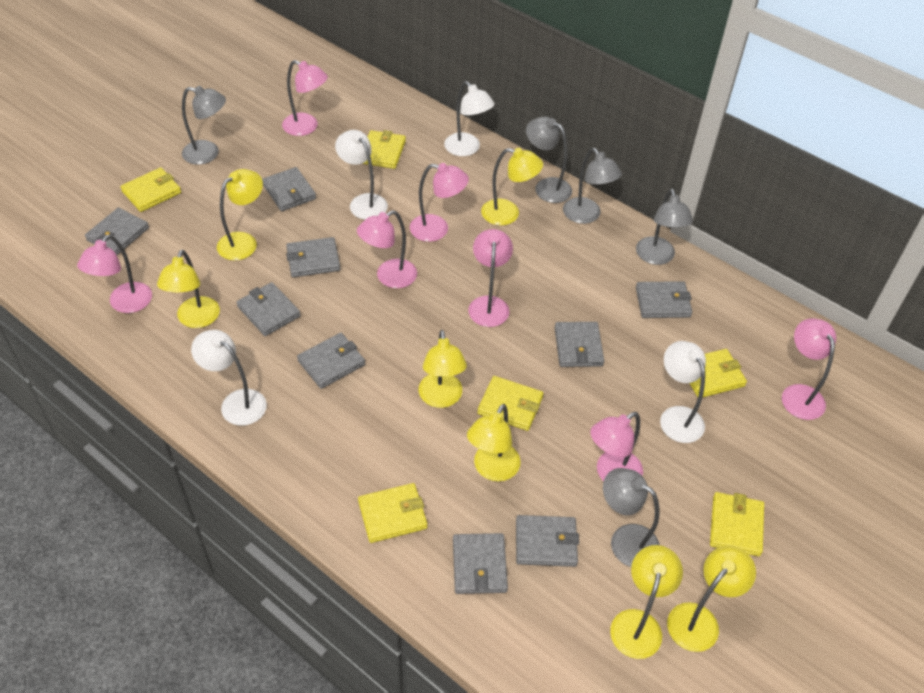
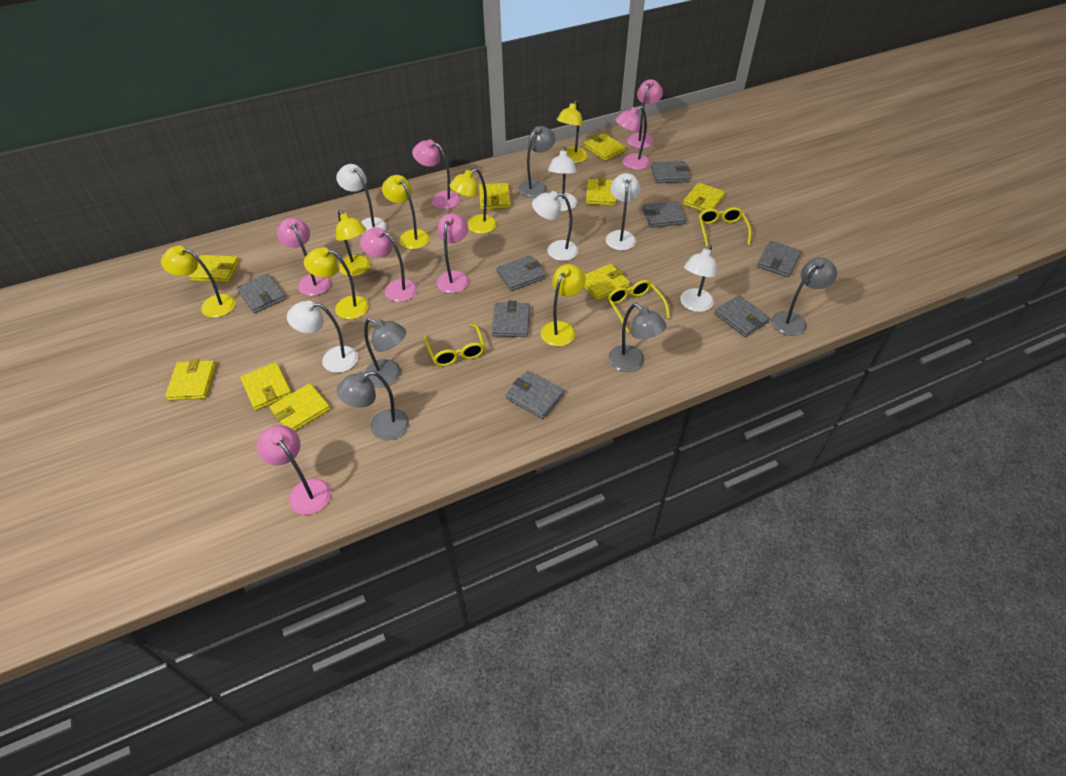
grey wallet: 9 -> 8
white lamp: 4 -> 6
yellow glasses: 0 -> 3
yellow wallet: 6 -> 9

